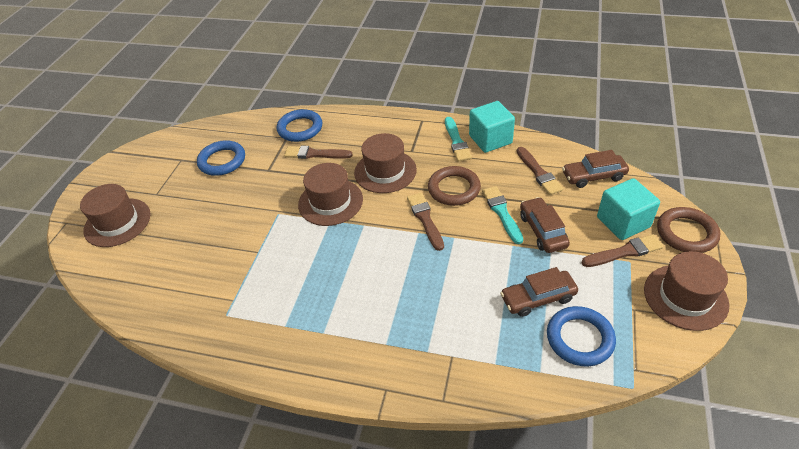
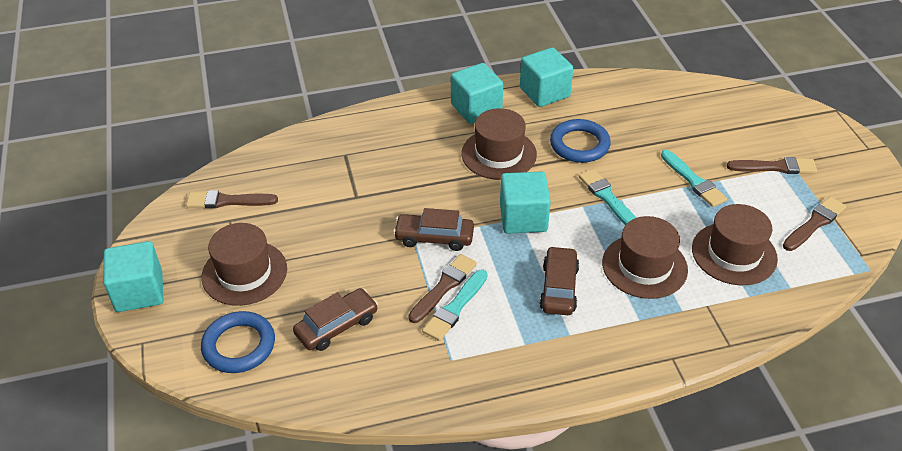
blue ring: 3 -> 2
brown ring: 2 -> 0
turquoise brush: 2 -> 3
turquoise cube: 2 -> 4

